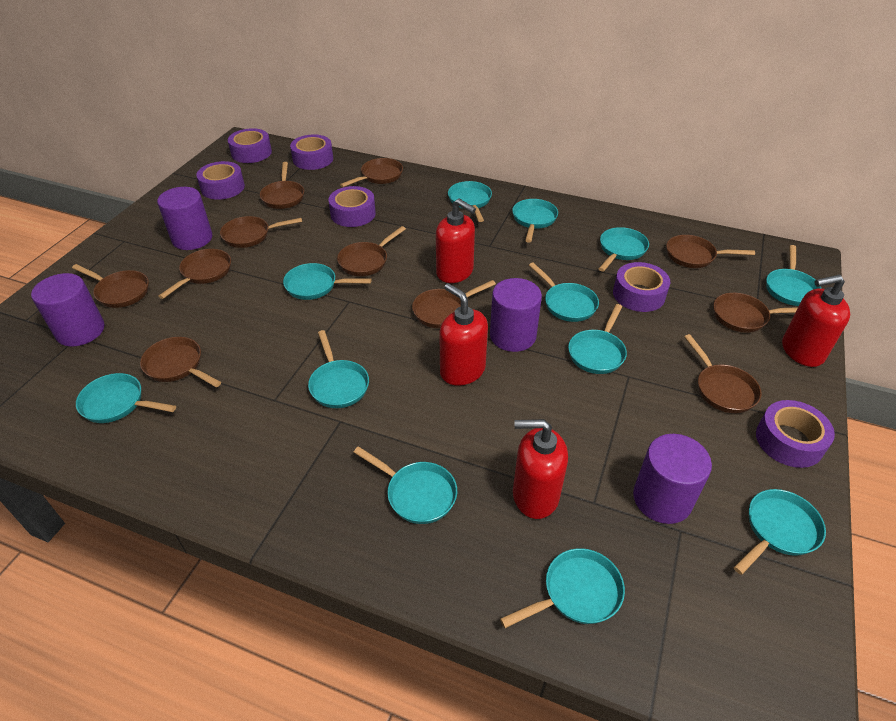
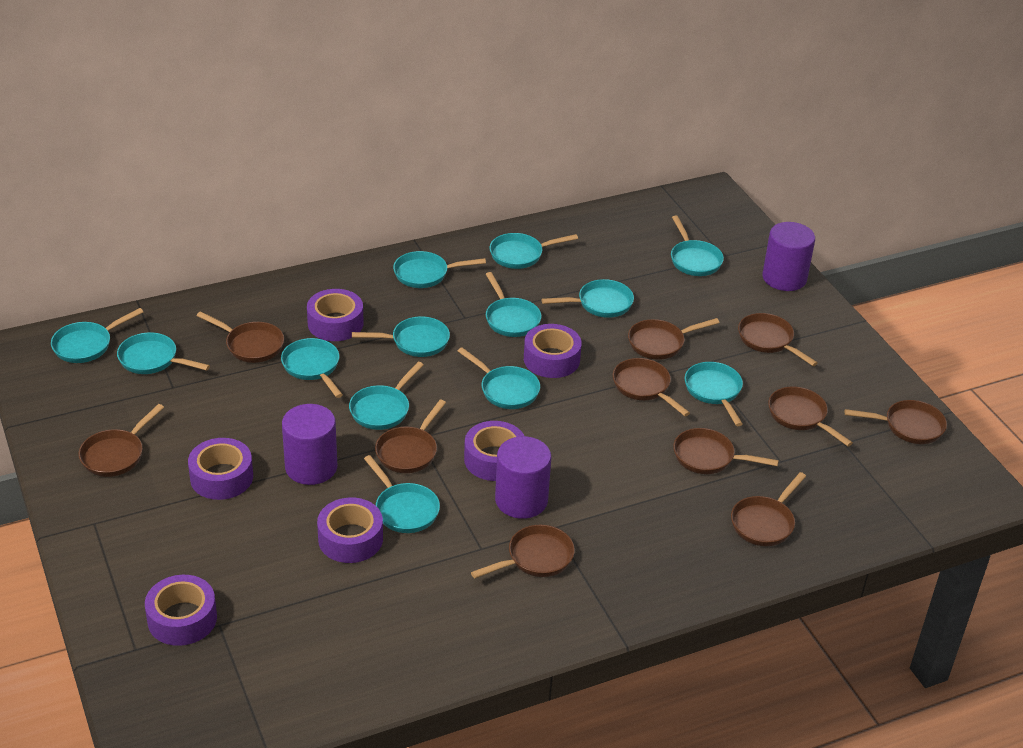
purple cylinder: 4 -> 3
red soap dispenser: 4 -> 0
turquoise pan: 12 -> 13

